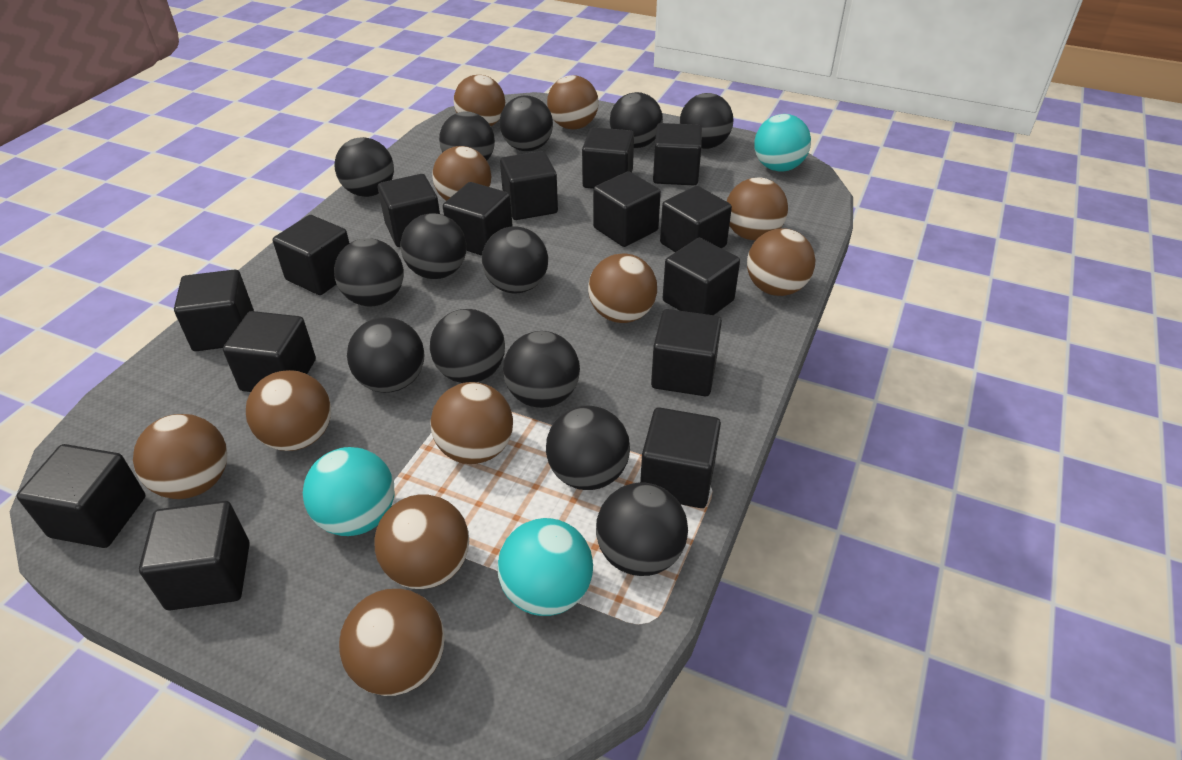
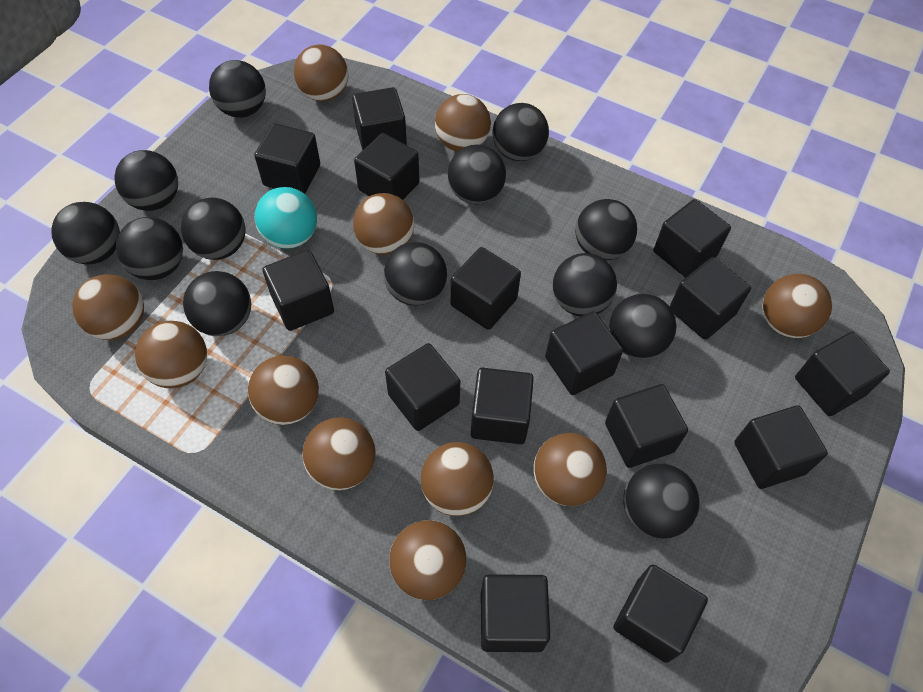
turquoise ball: 3 -> 1

